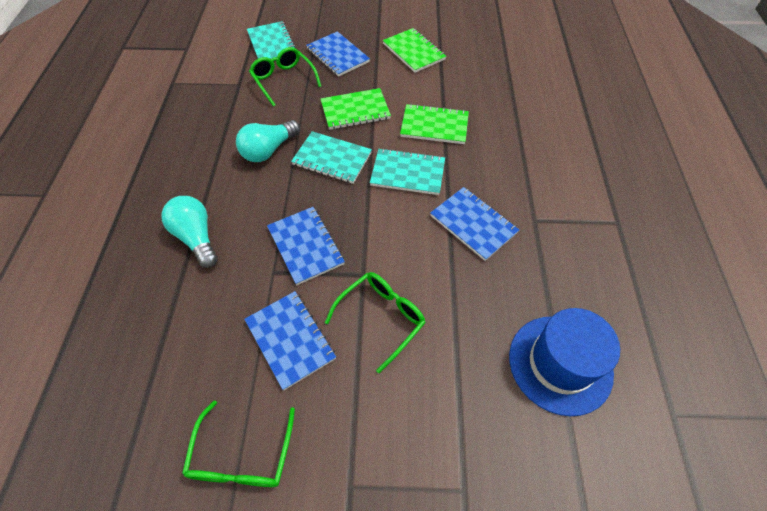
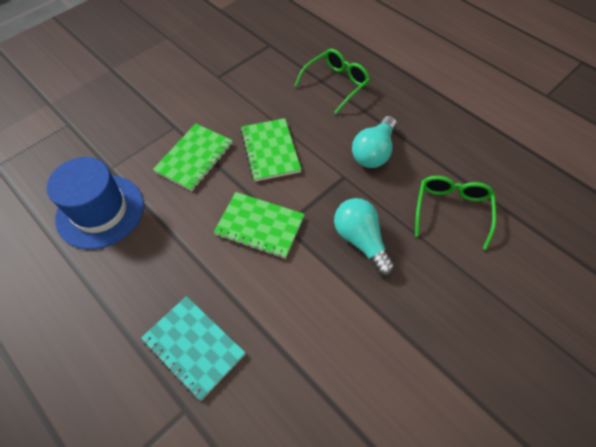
blue notebook: 4 -> 0
green glasses: 3 -> 2
turquoise notebook: 3 -> 1

